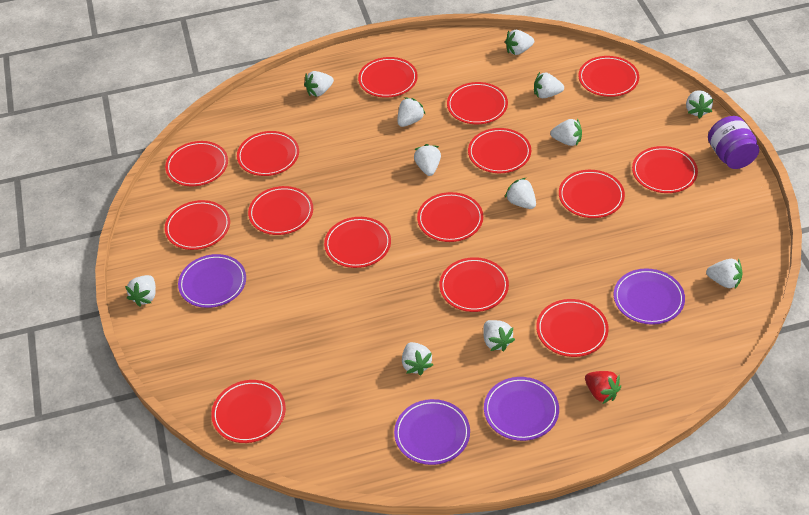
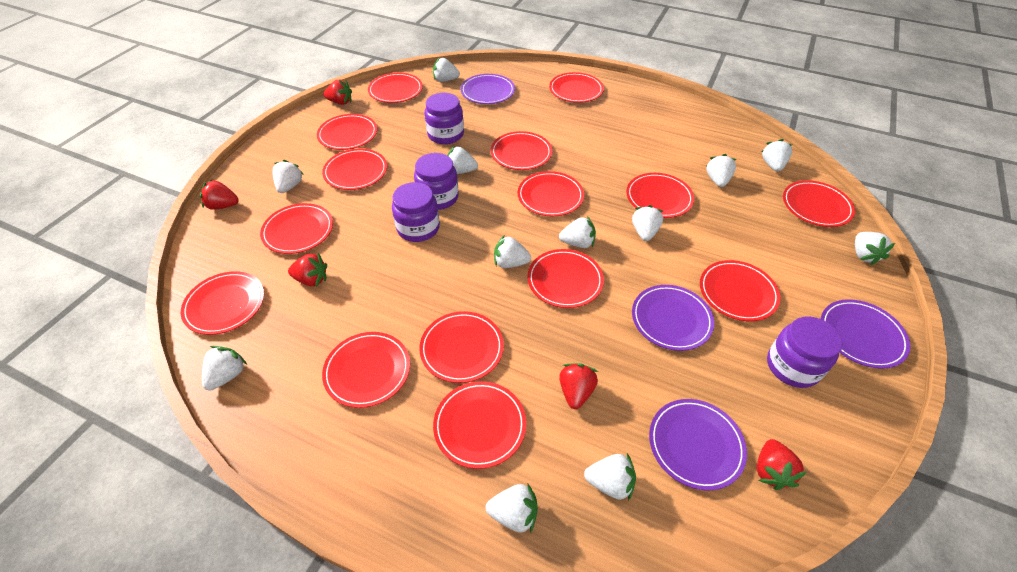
purple jar: 1 -> 4
red strawberry: 1 -> 5

